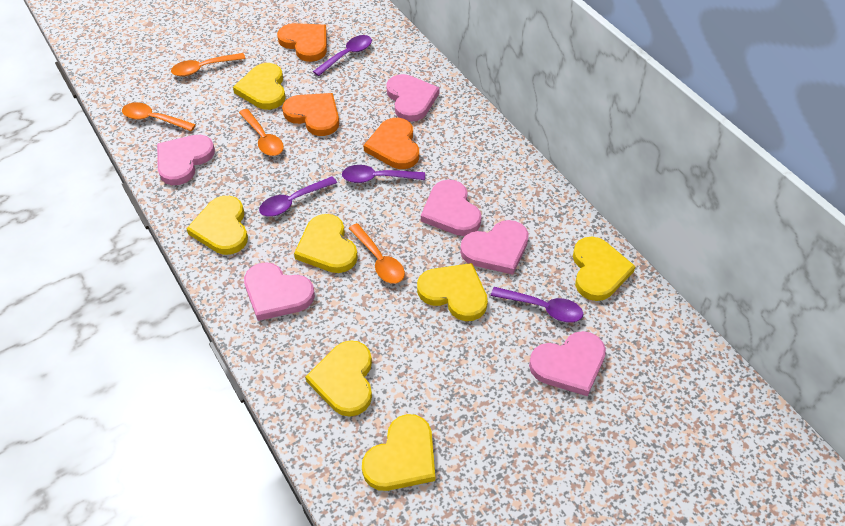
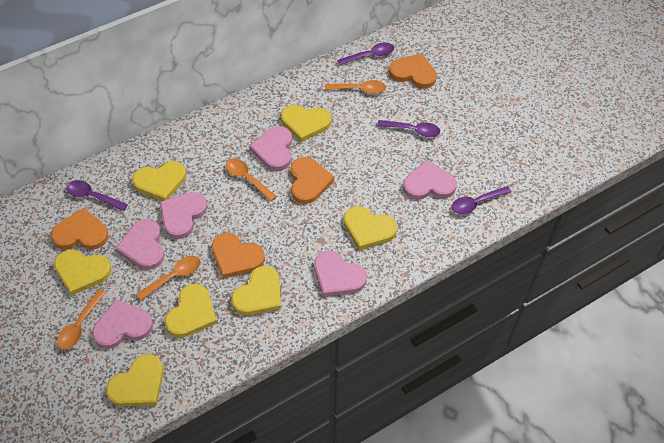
orange heart: 3 -> 4

